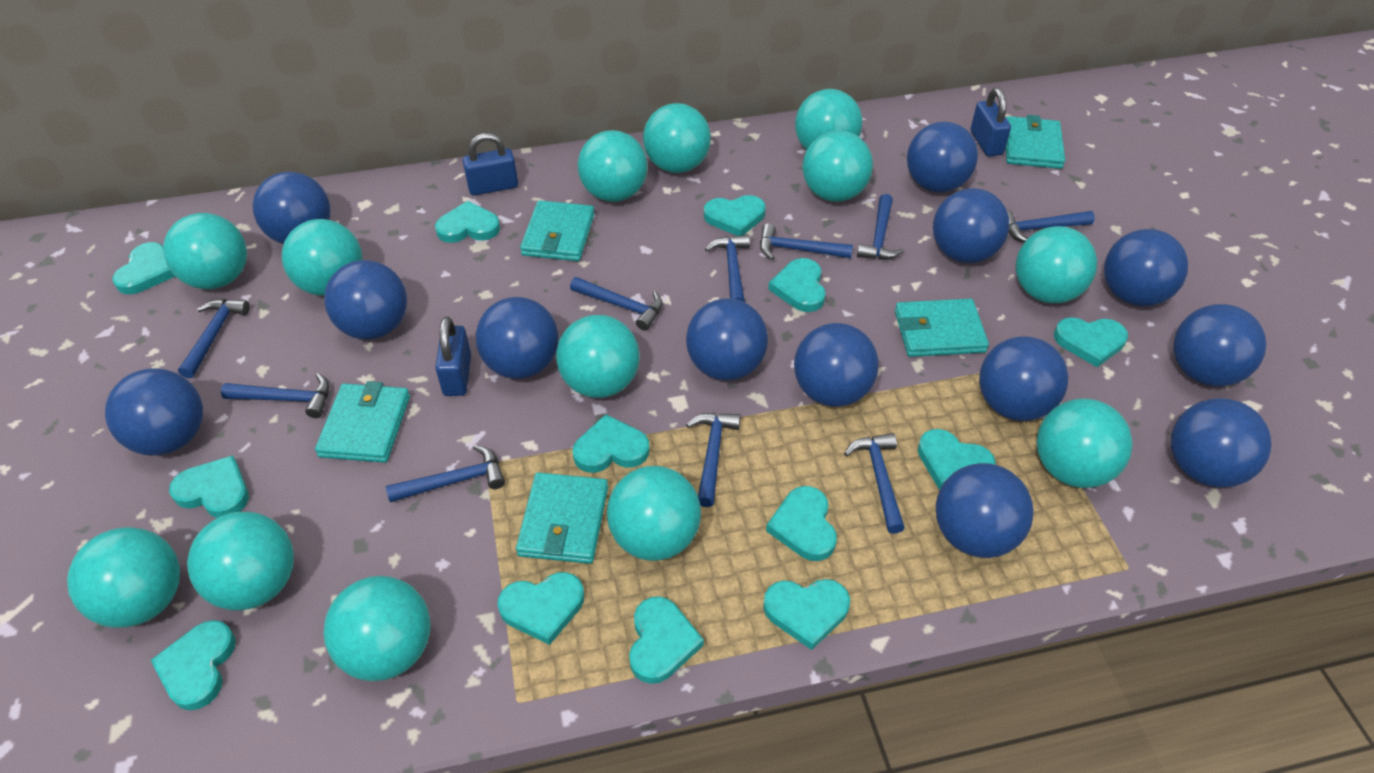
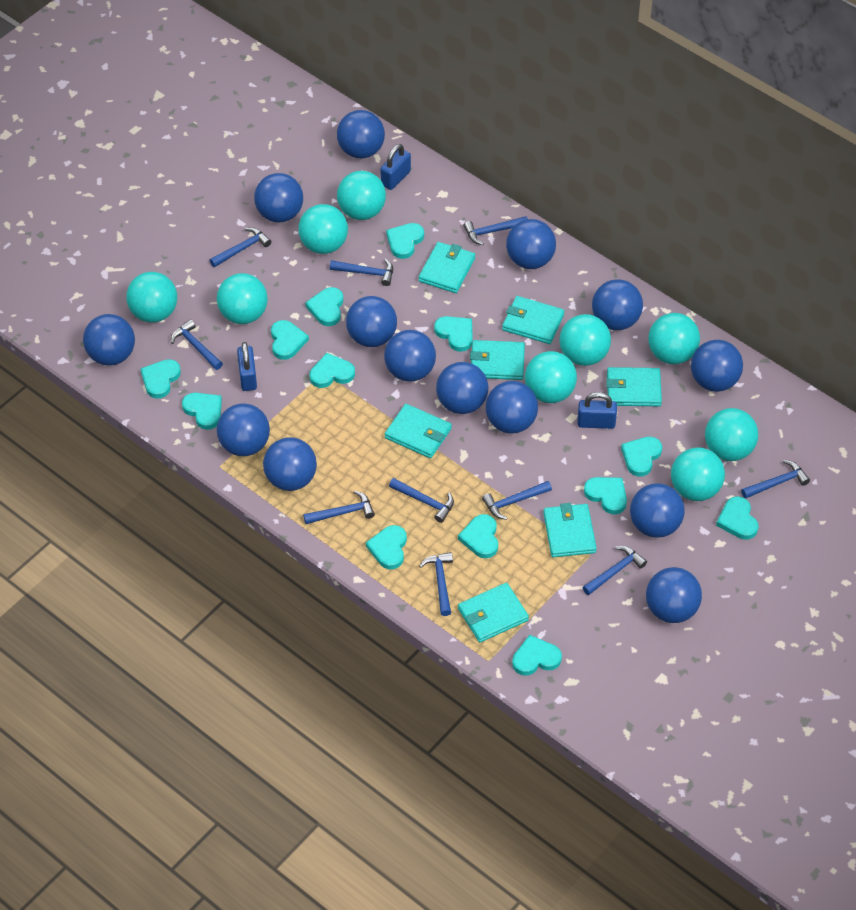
blue ball: 13 -> 14
turquoise ball: 13 -> 9
turquoise wallet: 5 -> 7

